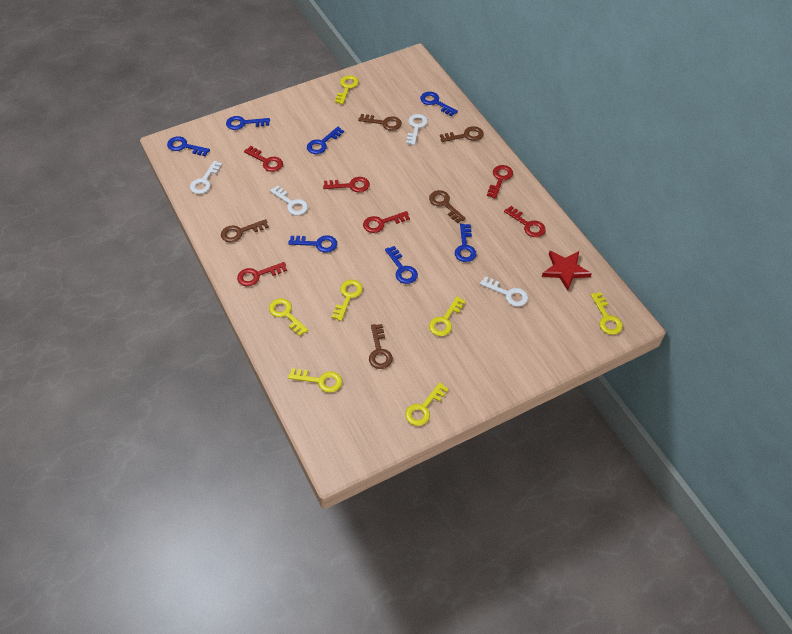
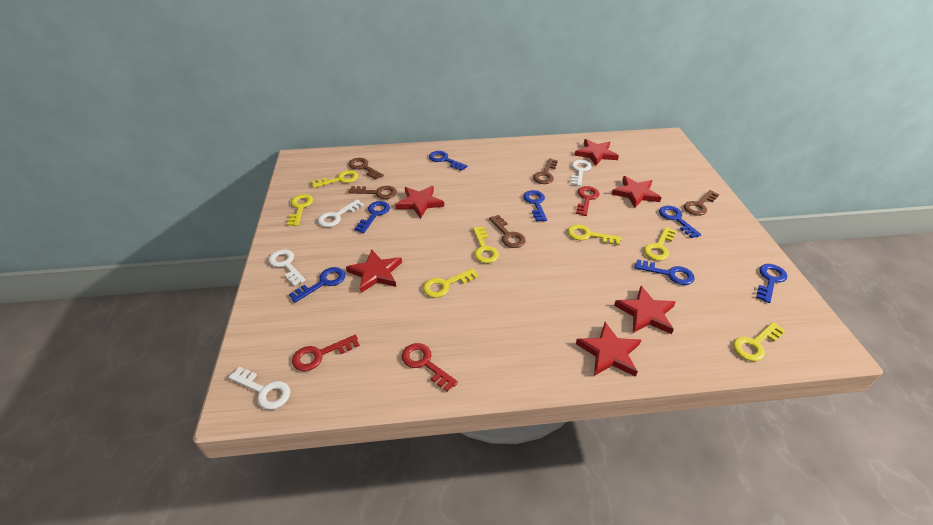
red key: 6 -> 3
red star: 1 -> 6

